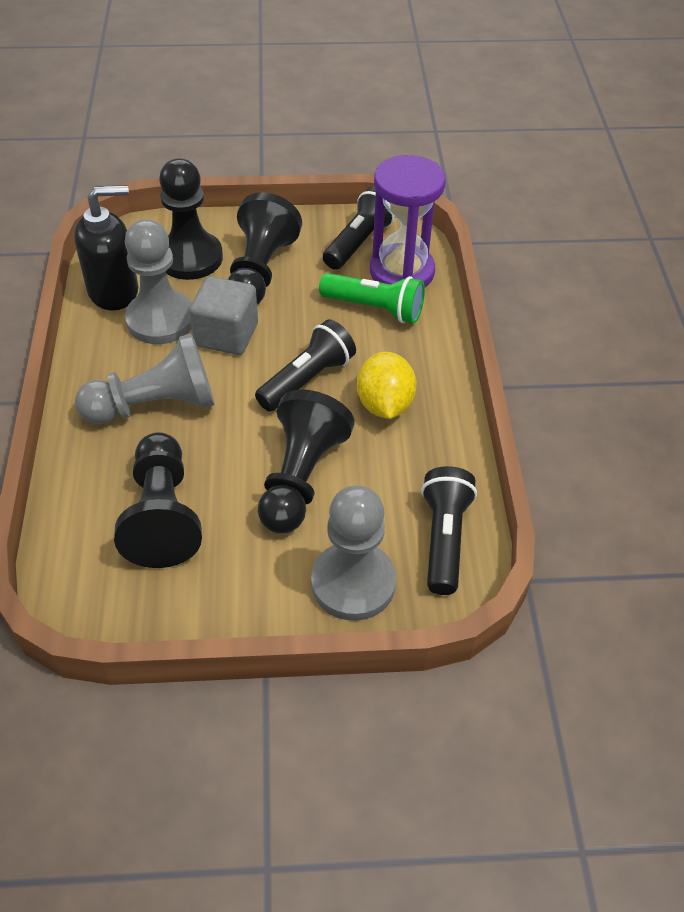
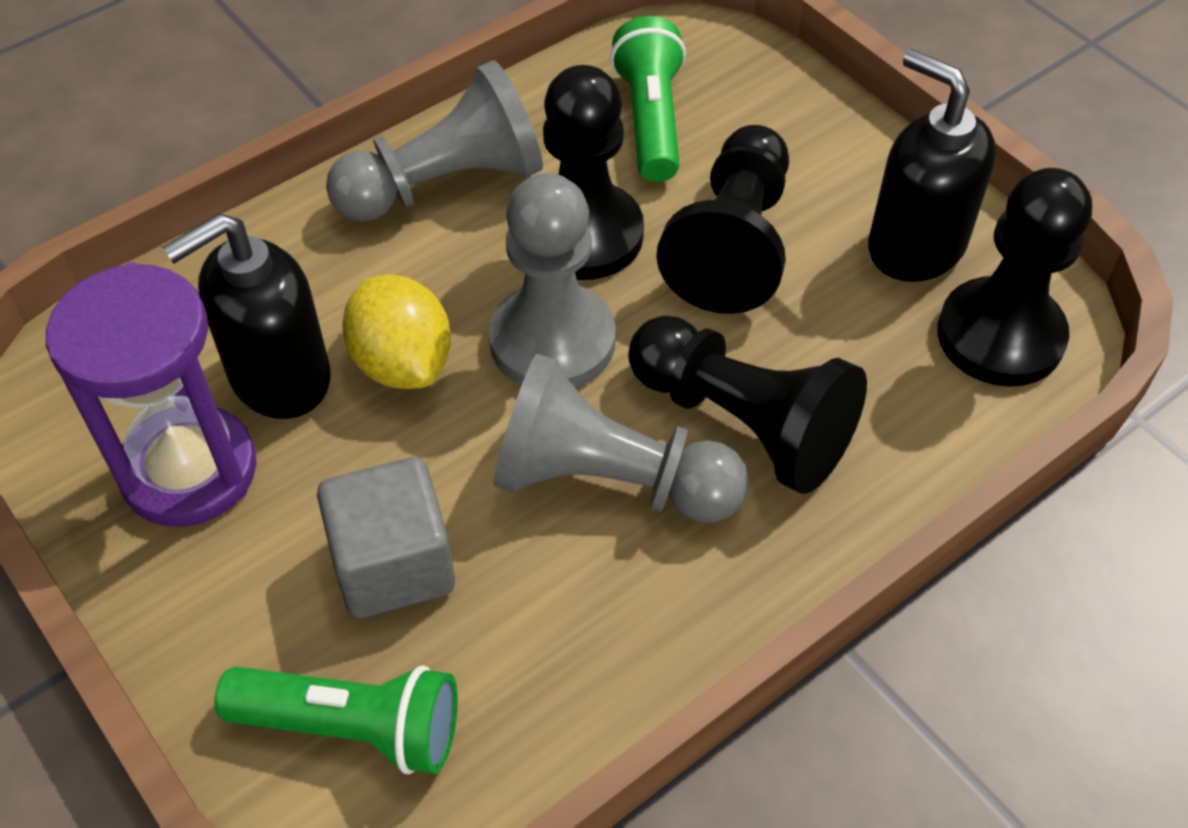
black flashlight: 3 -> 0
black soap dispenser: 1 -> 2
green flashlight: 1 -> 2

